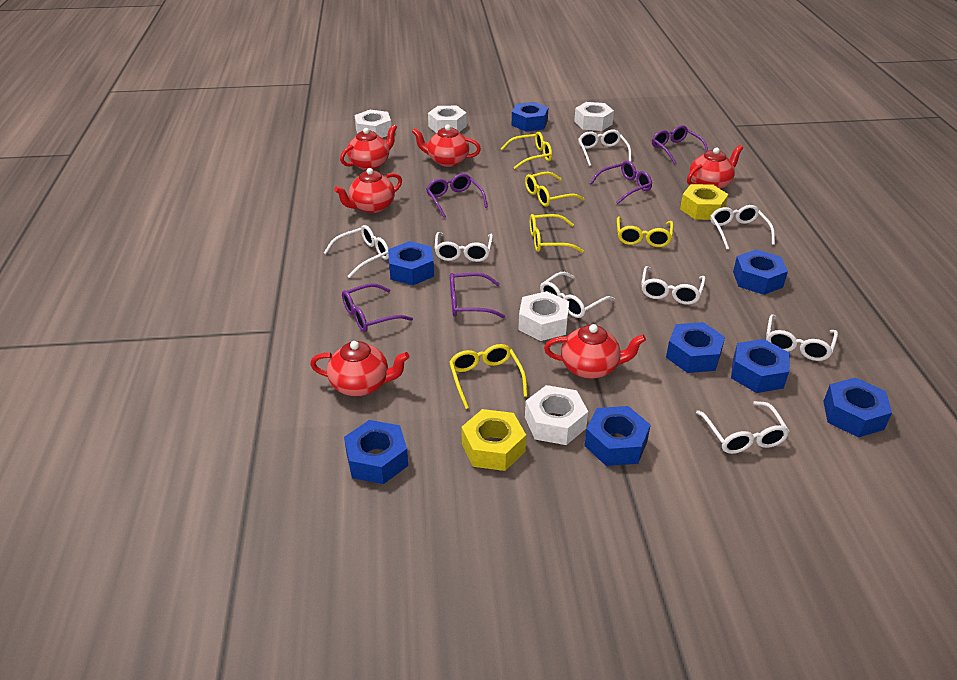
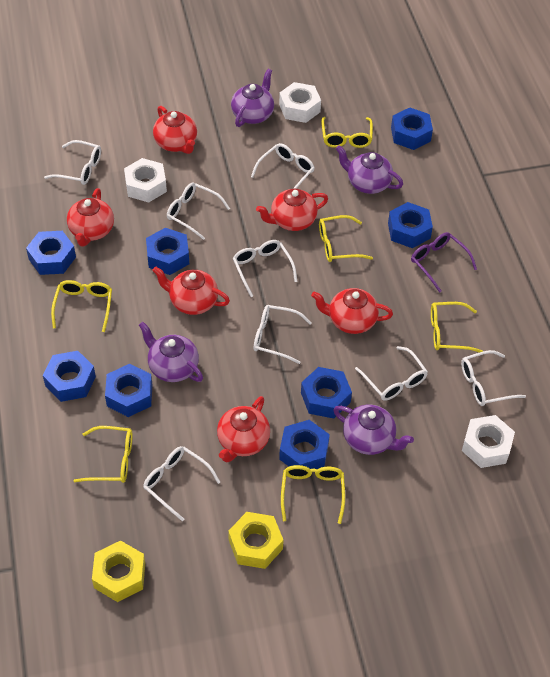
purple glasses: 5 -> 1
purple teapot: 0 -> 4
white nut: 5 -> 3
yellow glasses: 5 -> 6

